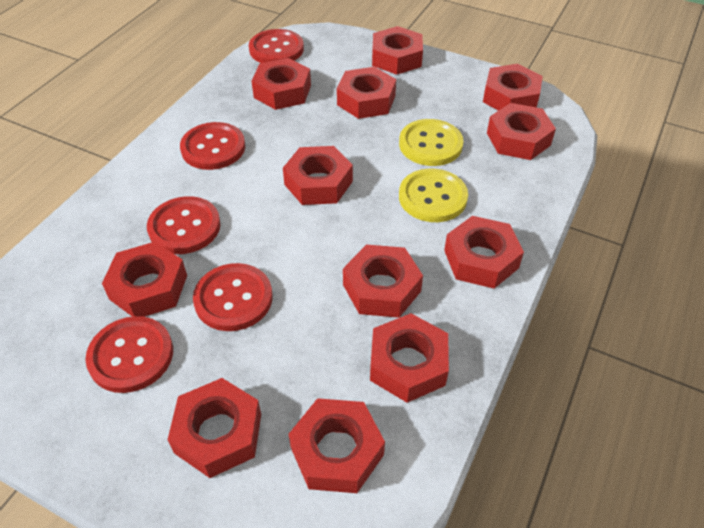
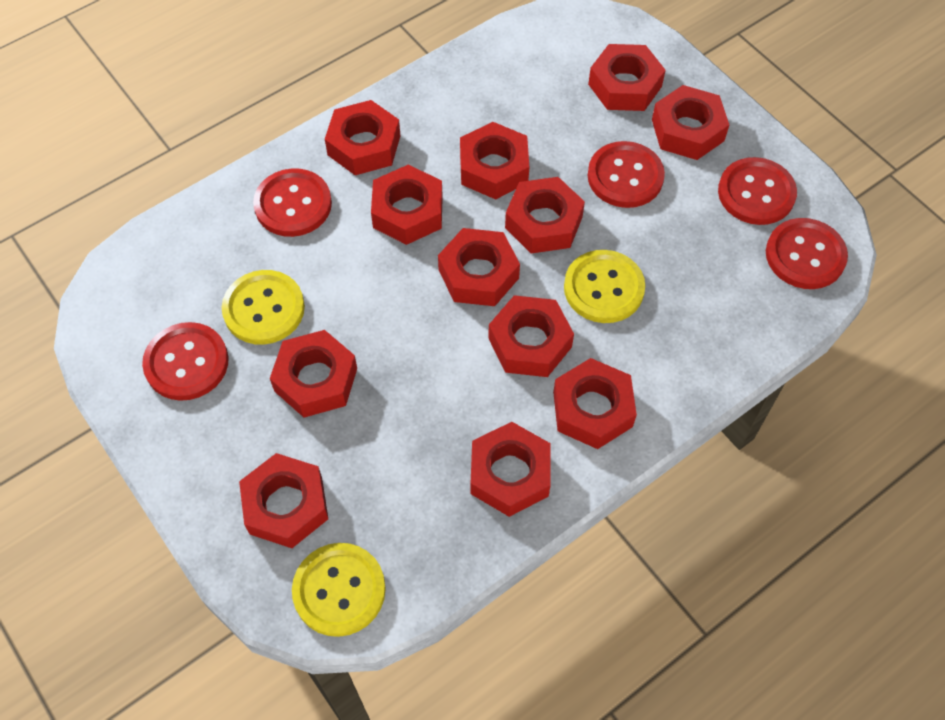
yellow button: 2 -> 3

